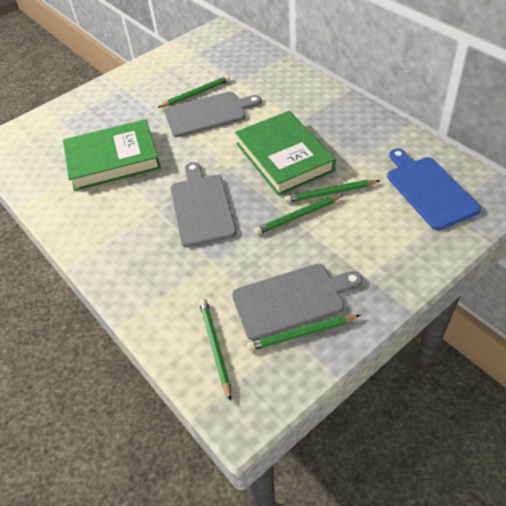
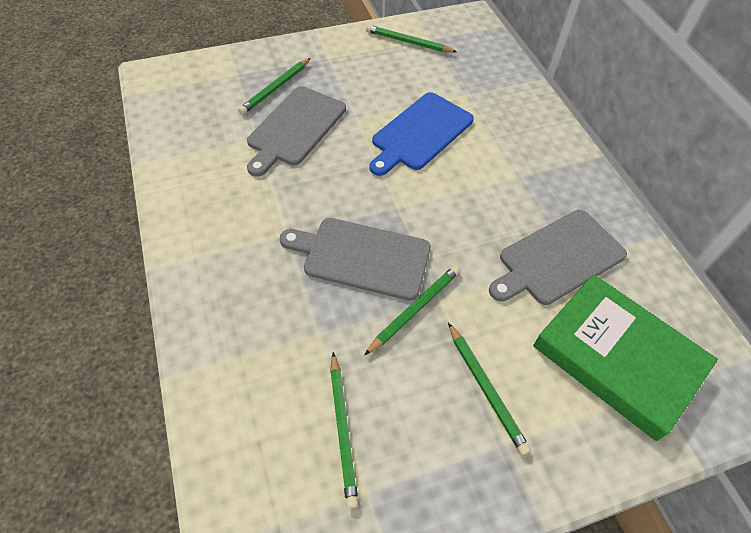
green book: 2 -> 1

